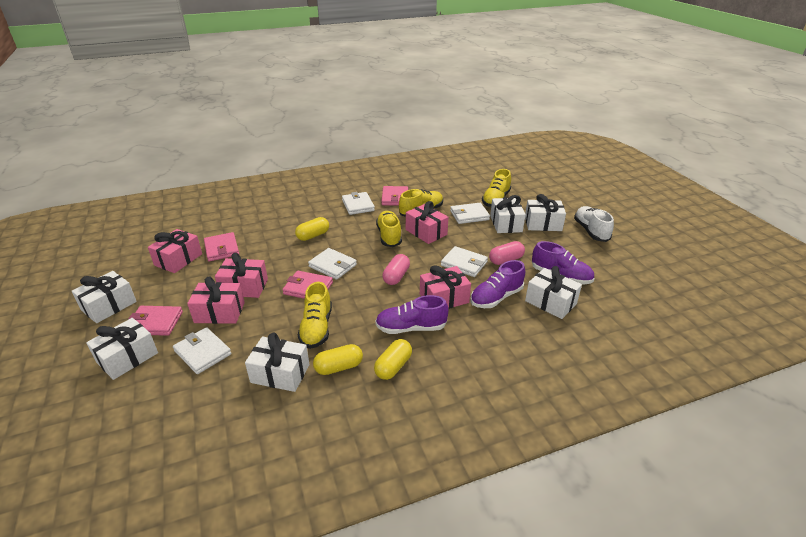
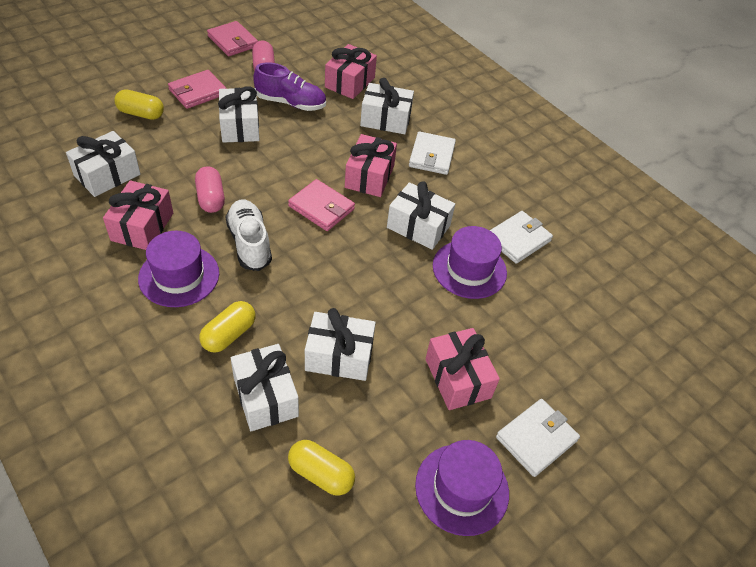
pink gift: 5 -> 4
pink wallet: 4 -> 3
purple hat: 0 -> 3
purple shoe: 3 -> 1
white wallet: 5 -> 3
yellow shoe: 4 -> 0

